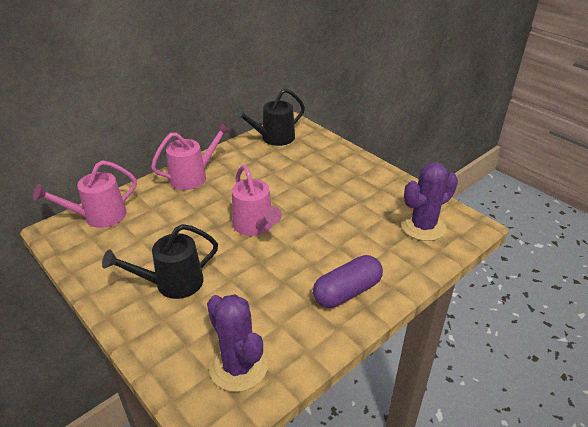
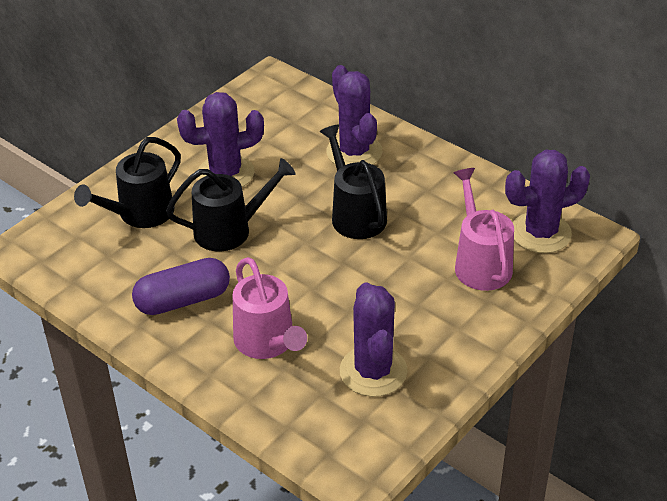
black watering can: 2 -> 3
pink watering can: 3 -> 2
purple cactus: 2 -> 4

